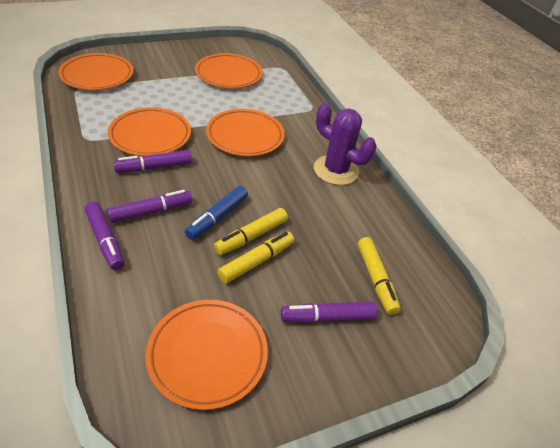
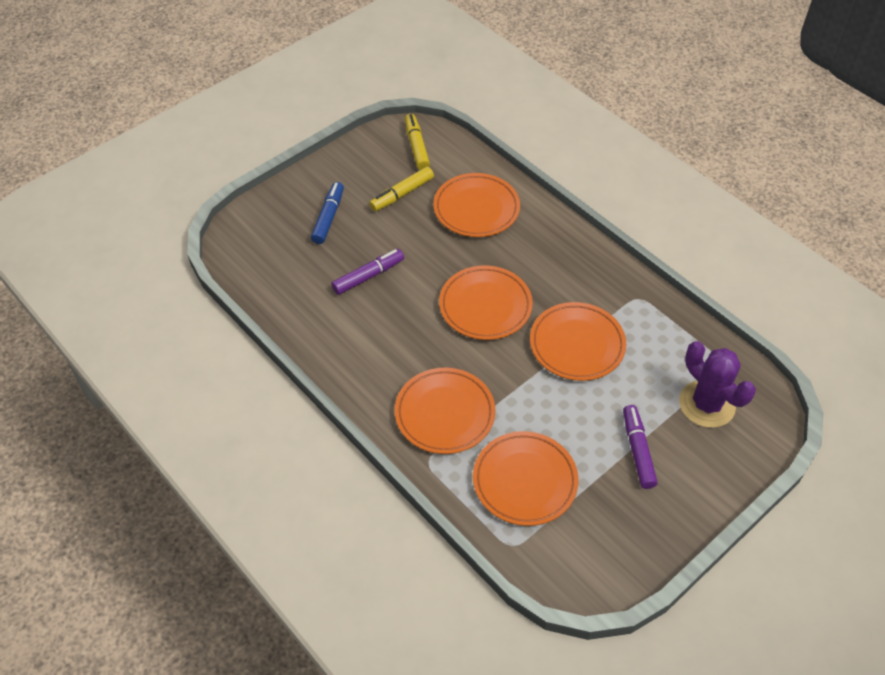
purple marker: 4 -> 2
yellow marker: 3 -> 2

